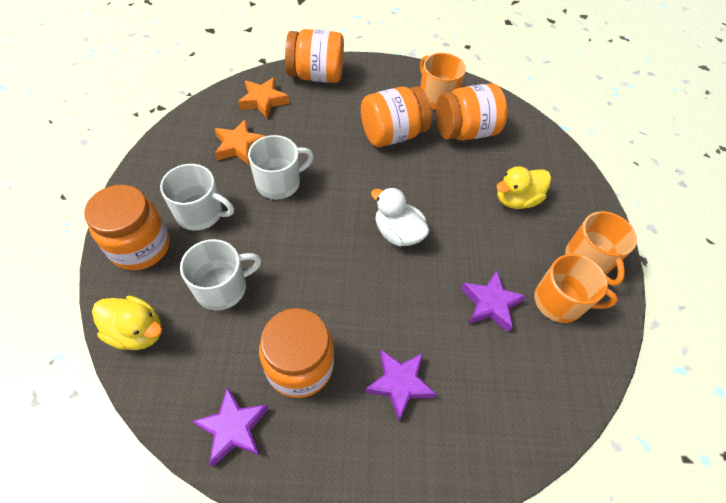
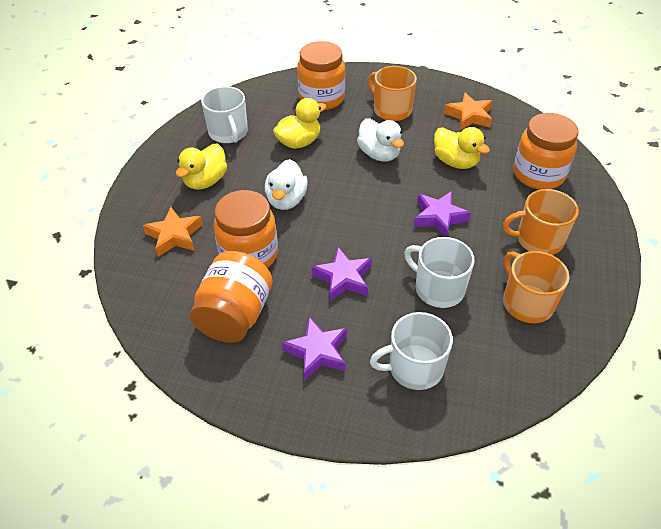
orange jar: 5 -> 4
white duck: 1 -> 2
yellow duck: 2 -> 3

